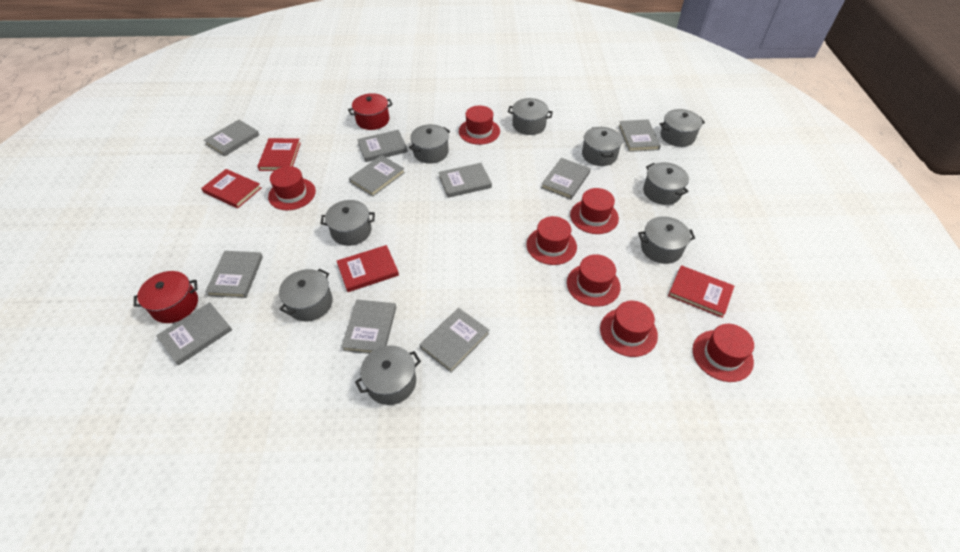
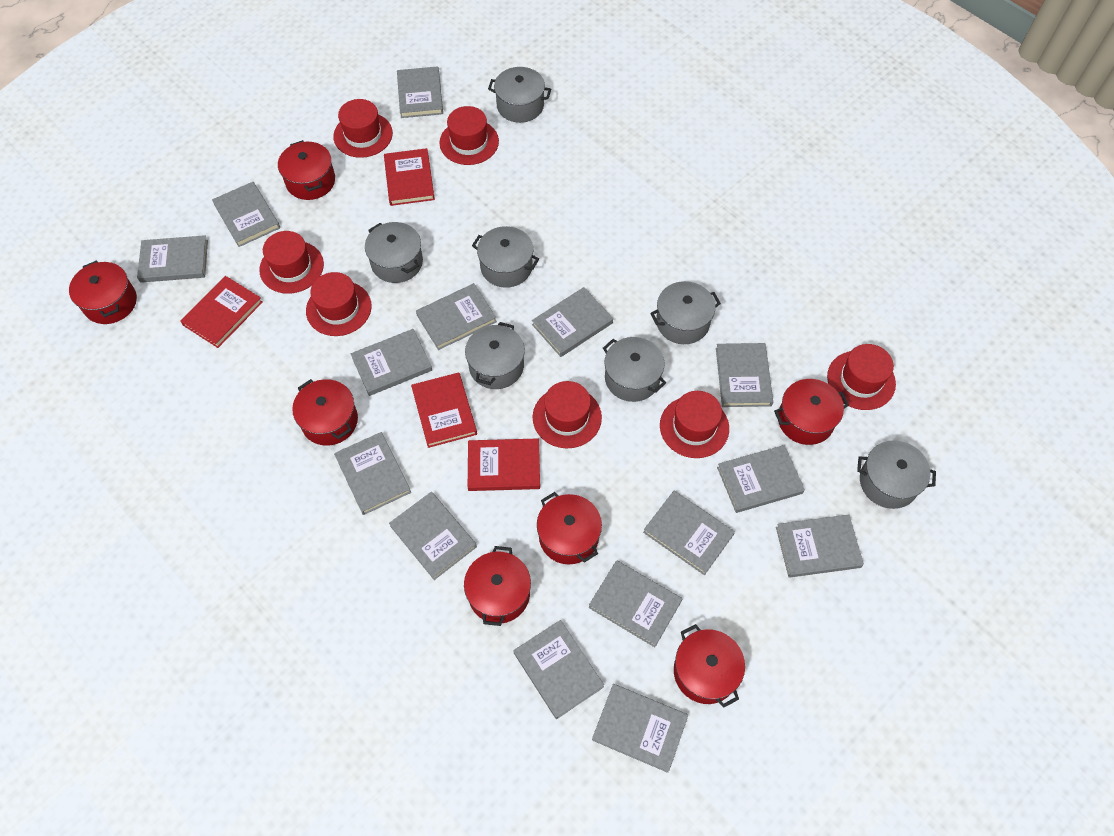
grey book: 10 -> 15
grey pot: 9 -> 7
red pot: 2 -> 7

